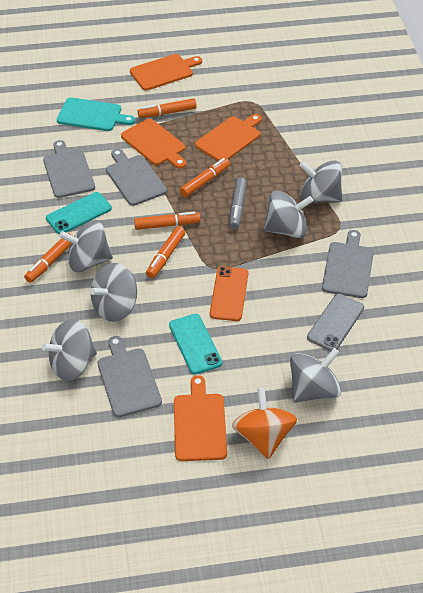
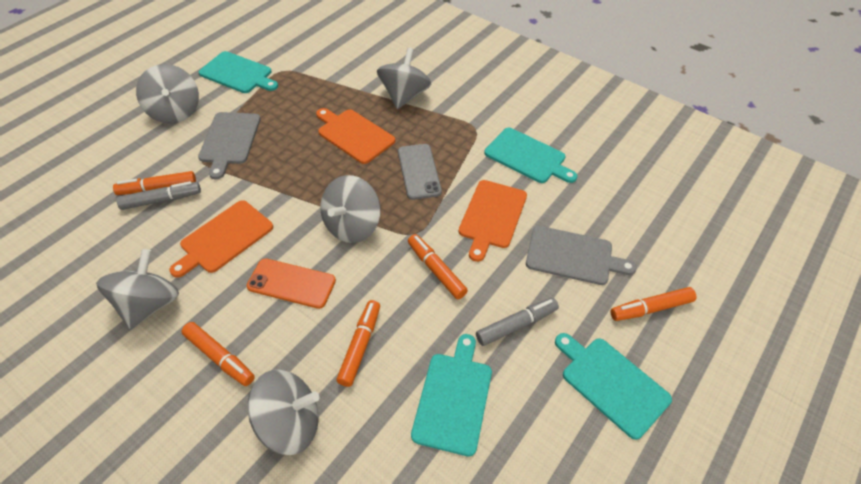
grey cutting board: 4 -> 2
grey marker: 1 -> 2
grey spinning top: 6 -> 5
orange cutting board: 4 -> 3
orange spinning top: 1 -> 0
turquoise cutting board: 1 -> 4
turquoise phone: 2 -> 0

